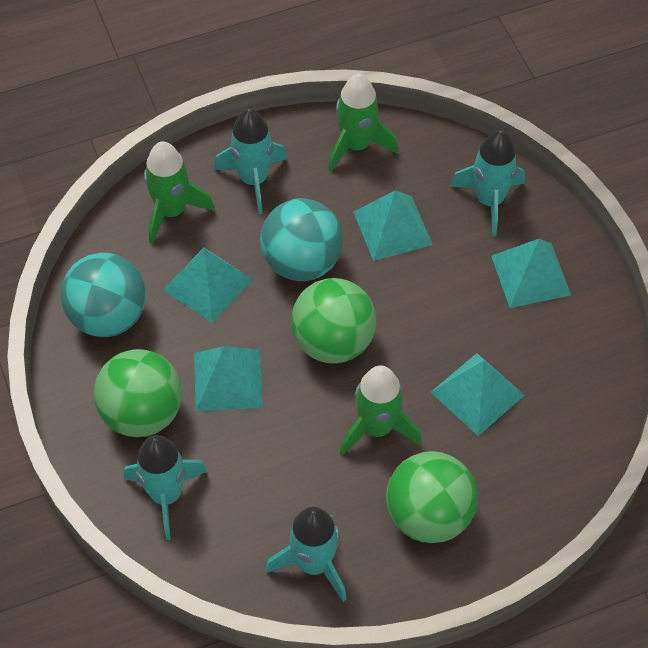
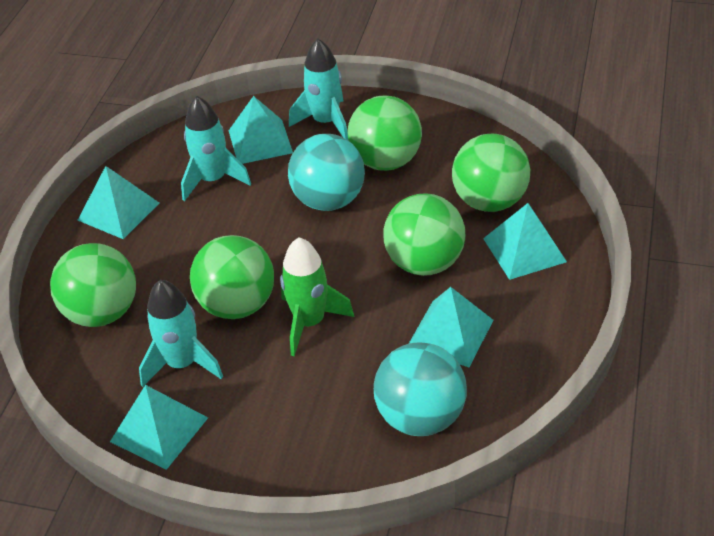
green ball: 3 -> 5
green rocket: 3 -> 1
turquoise rocket: 4 -> 3

